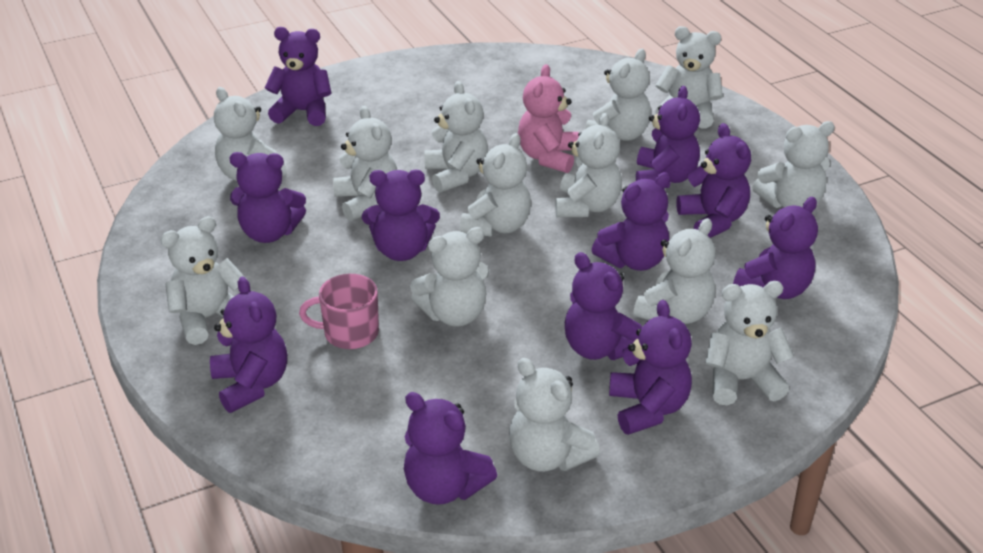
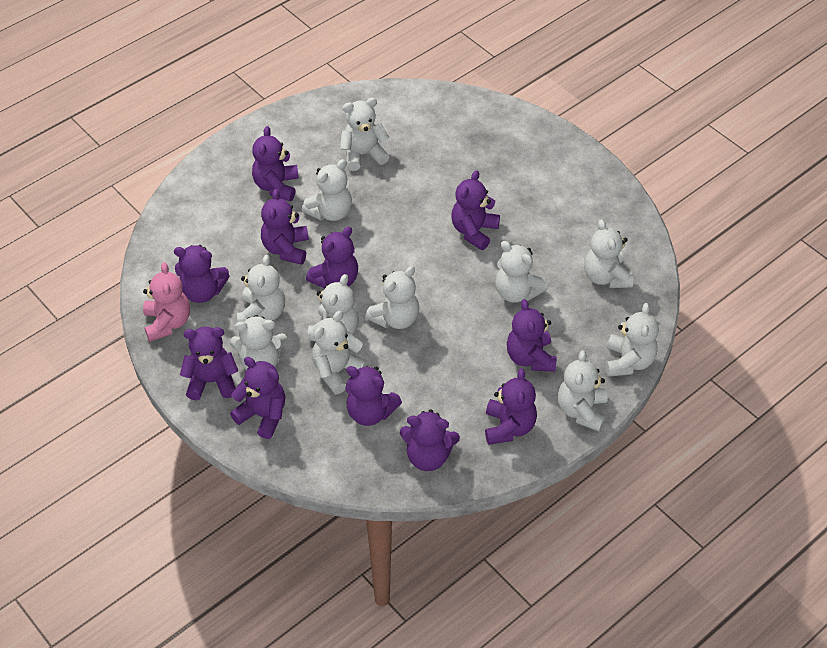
pink mug: 1 -> 0
white teddy bear: 13 -> 11

